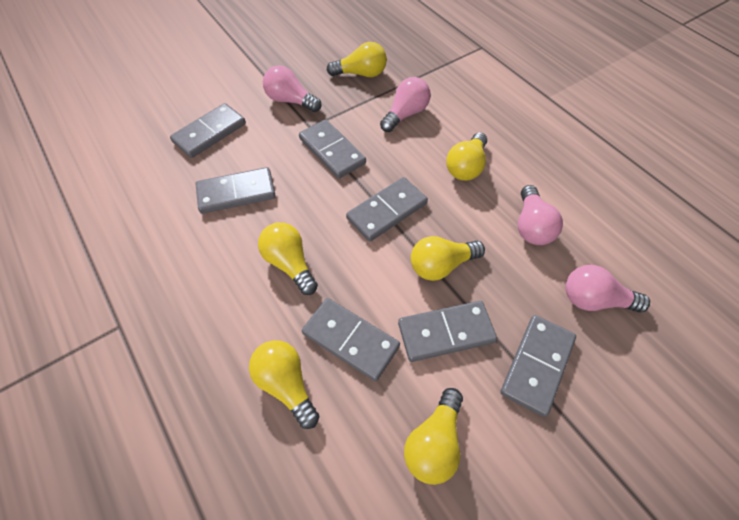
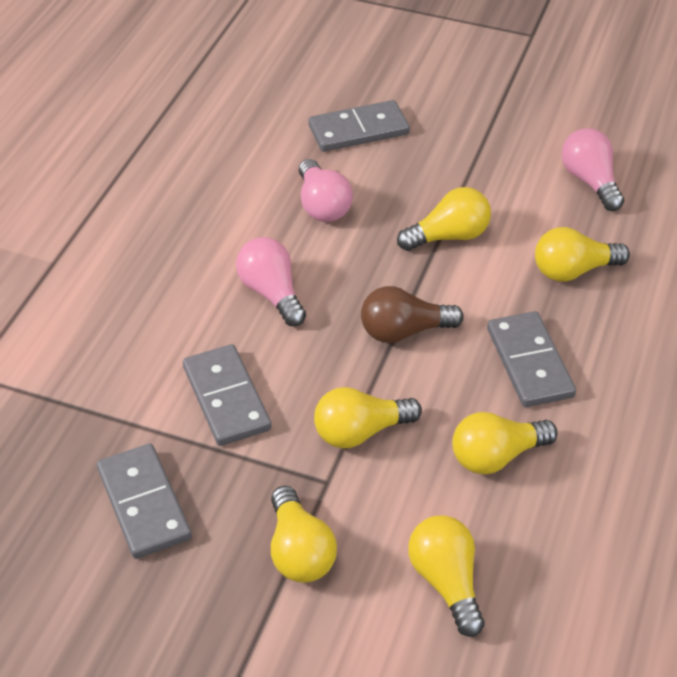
brown light bulb: 0 -> 1
grey domino: 7 -> 4
pink light bulb: 4 -> 3

